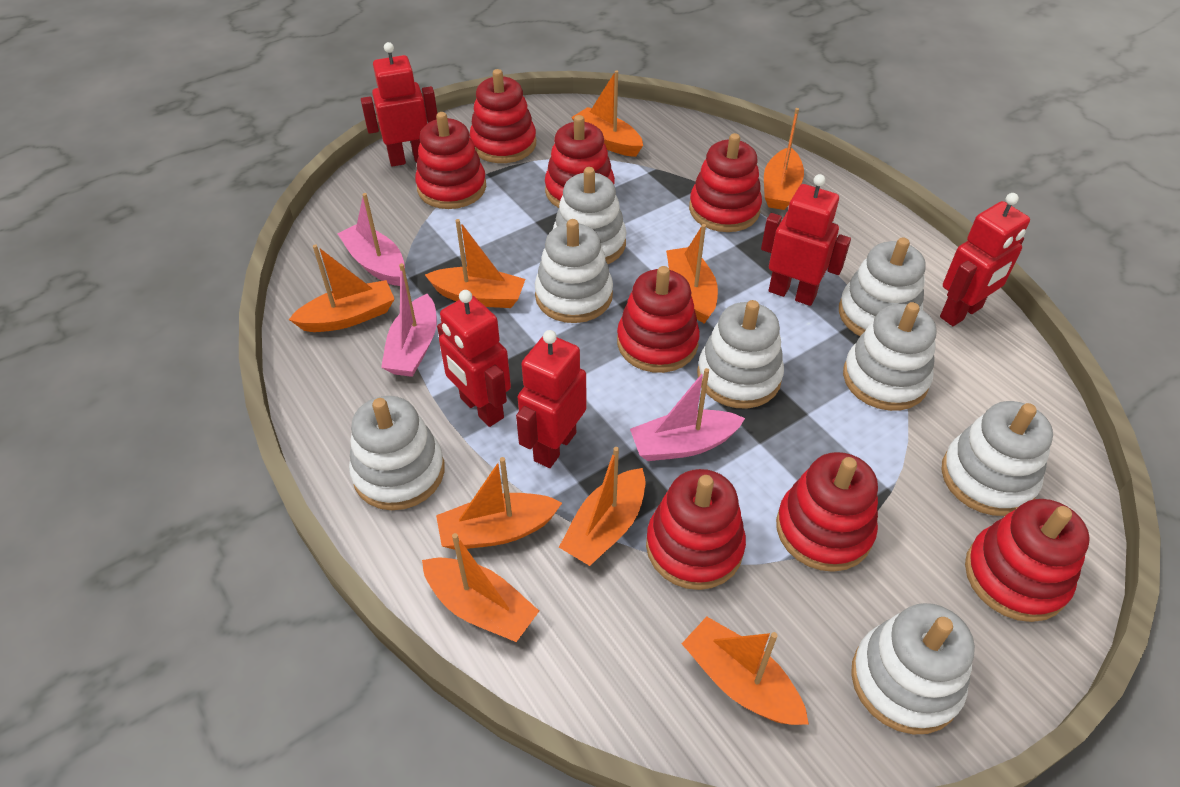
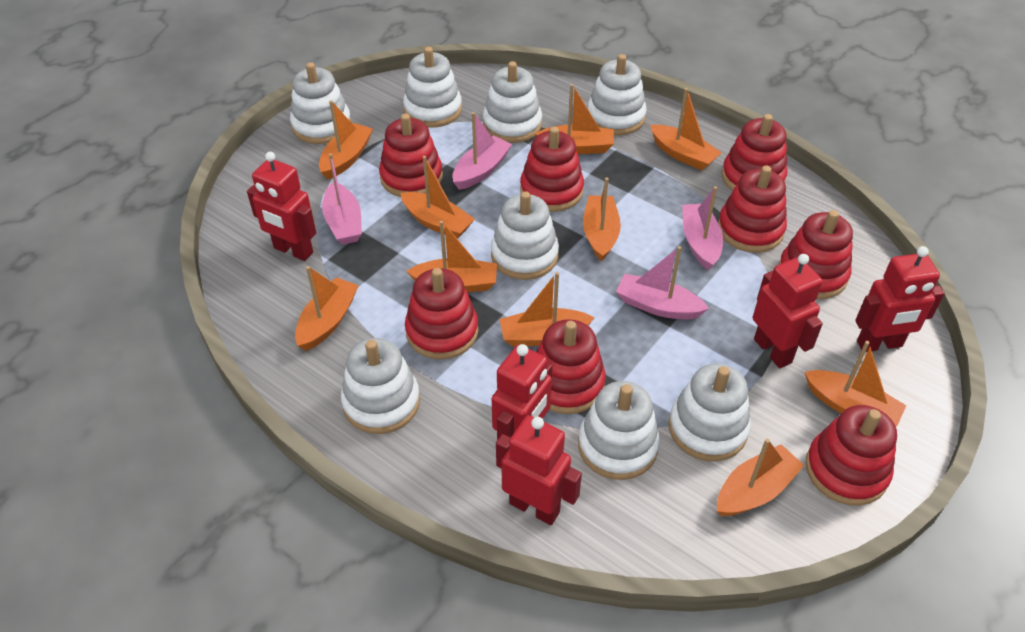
orange boat: 9 -> 10
pink boat: 3 -> 4

